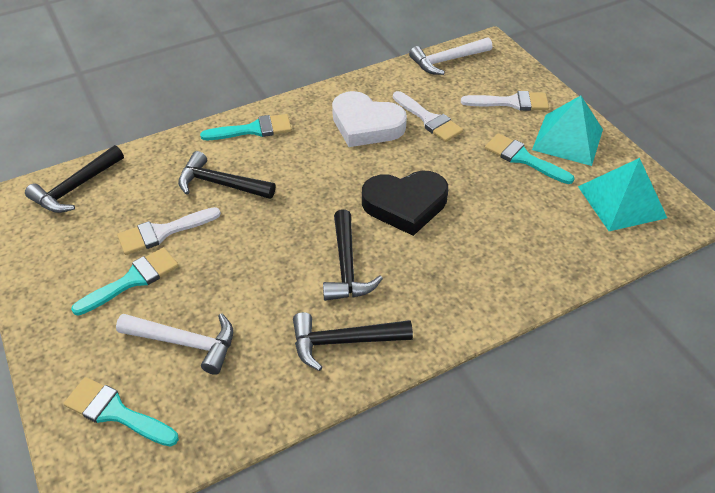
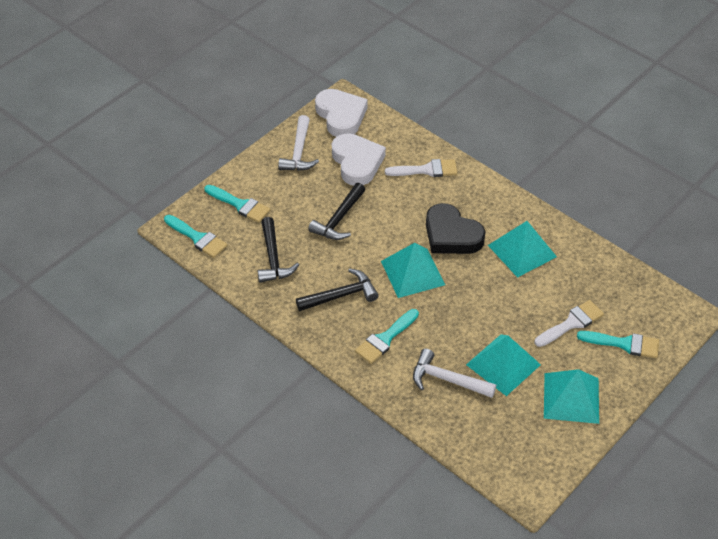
black hammer: 4 -> 3
turquoise pyramid: 2 -> 4
white brush: 3 -> 2
white heart: 1 -> 2

